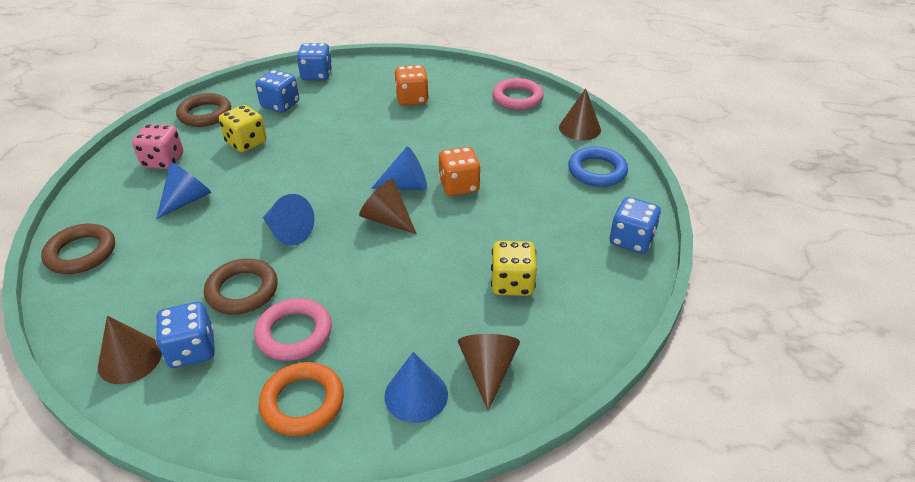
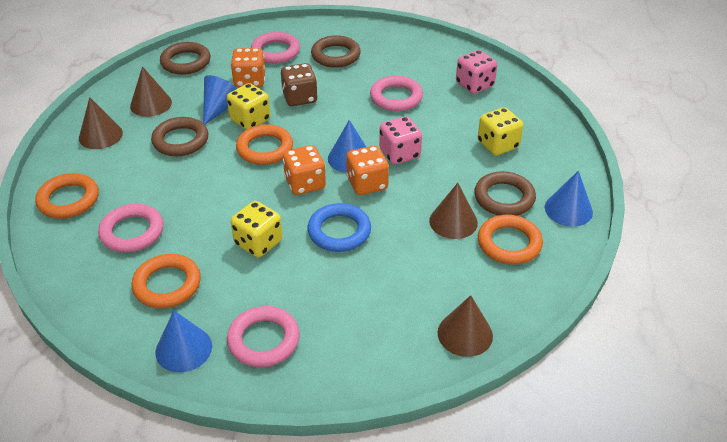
blue dice: 4 -> 0
brown dice: 0 -> 1
brown ring: 3 -> 4
orange dice: 2 -> 3
orange ring: 1 -> 4
pink dice: 1 -> 2
pink ring: 2 -> 4
yellow dice: 2 -> 3

